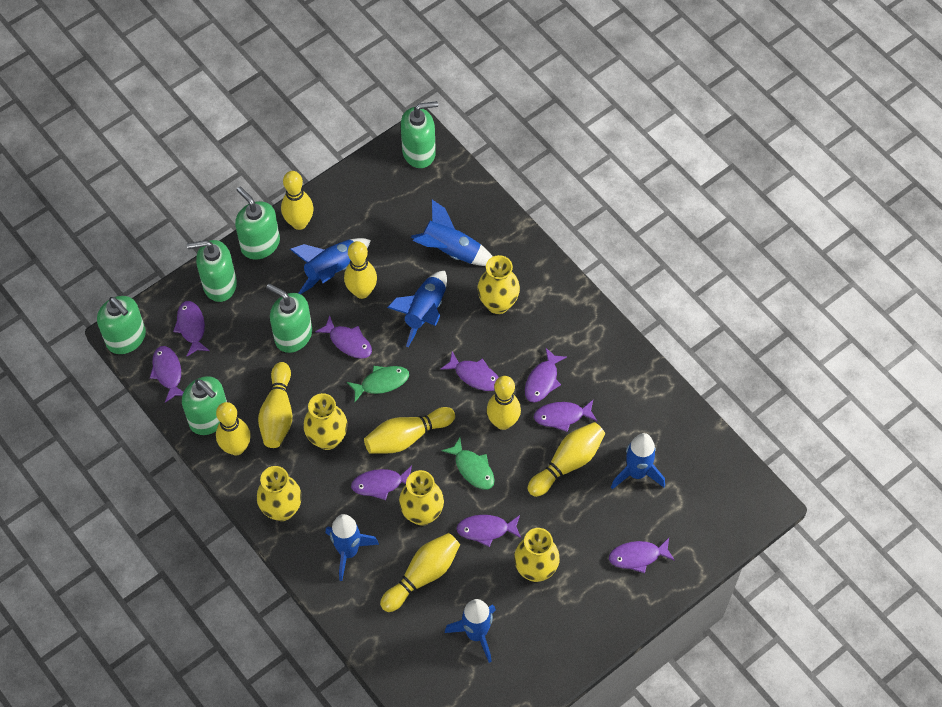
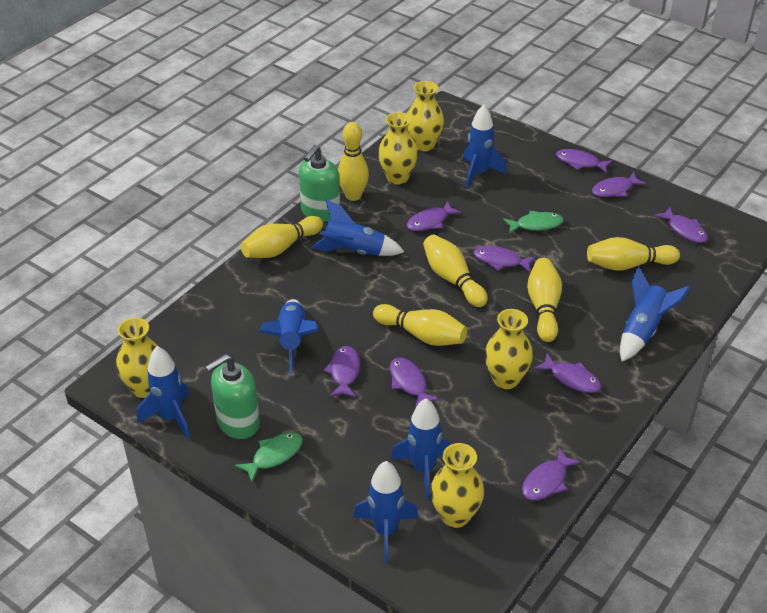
blue rocket: 6 -> 7
green soap dispenser: 6 -> 2
yellow bowling pin: 8 -> 6

